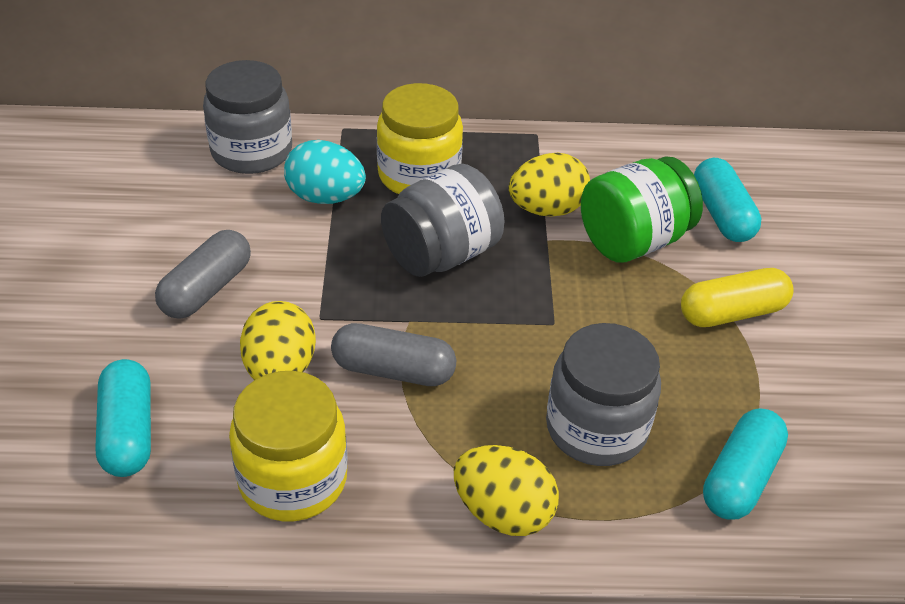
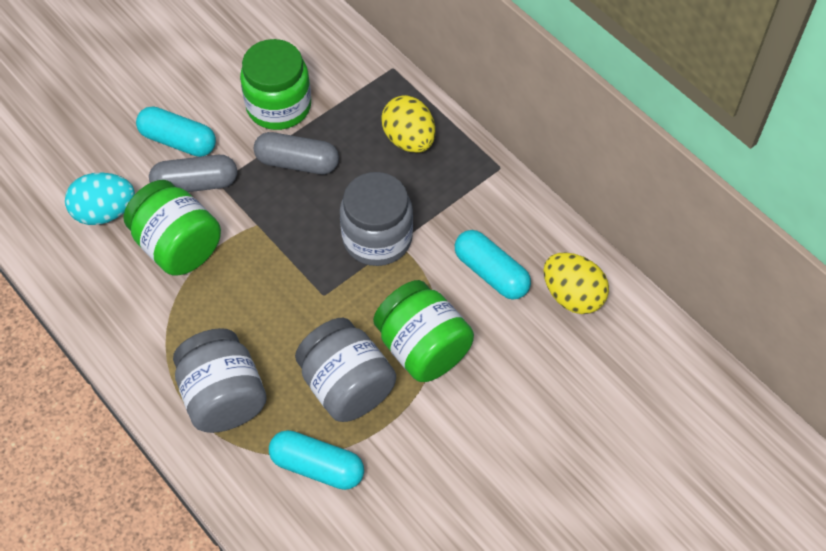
green jar: 1 -> 3
yellow capsule: 1 -> 0
yellow egg: 3 -> 2
yellow jar: 2 -> 0

